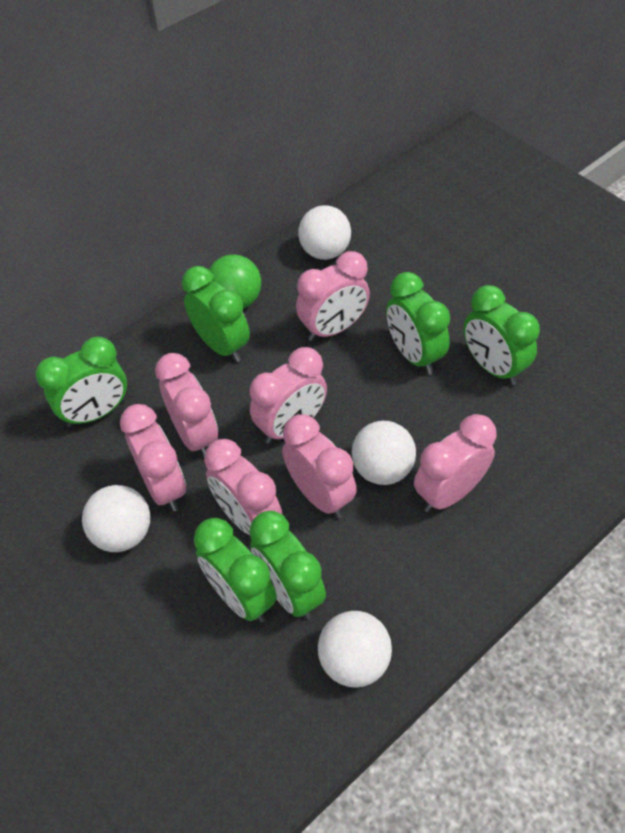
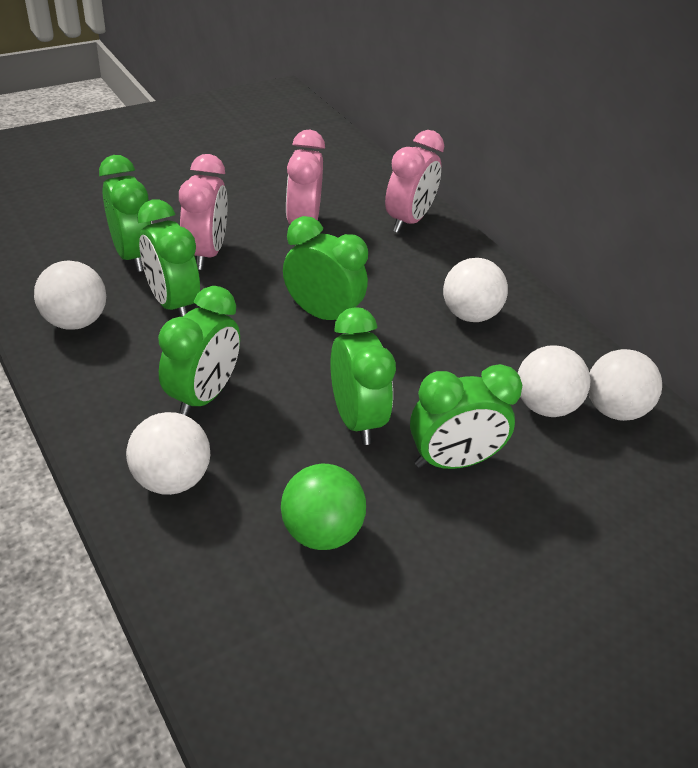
pink clock: 7 -> 3
white ball: 4 -> 5

